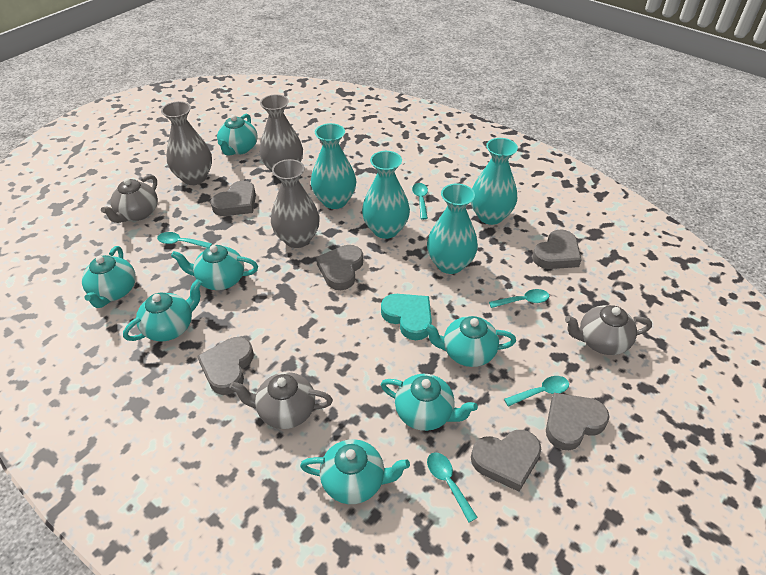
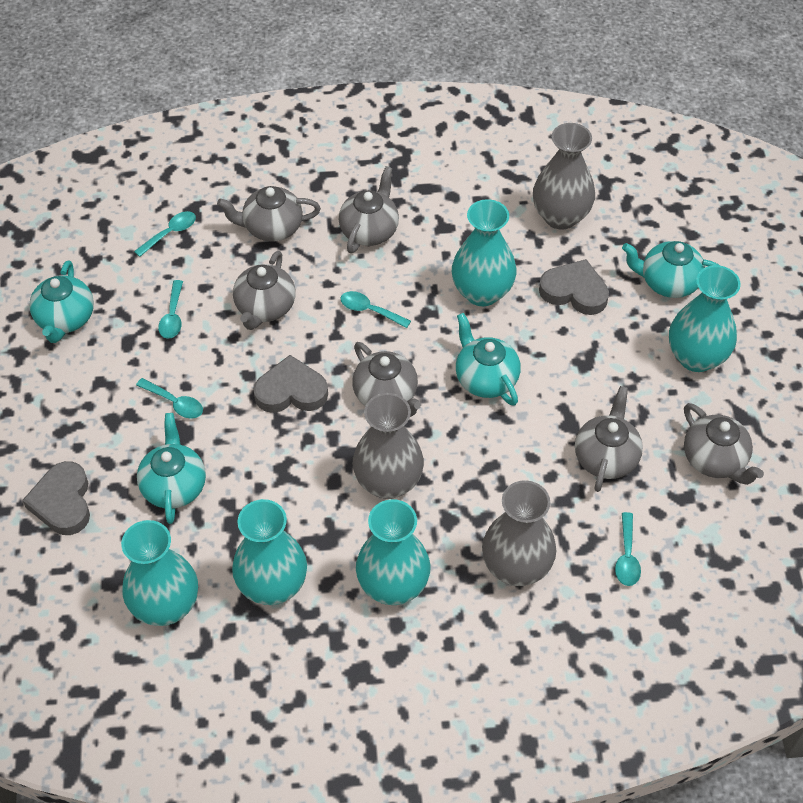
grey heart: 6 -> 3
grey teapot: 3 -> 6
turquoise heart: 1 -> 0
turquoise teapot: 7 -> 4
turquoise vase: 4 -> 5

